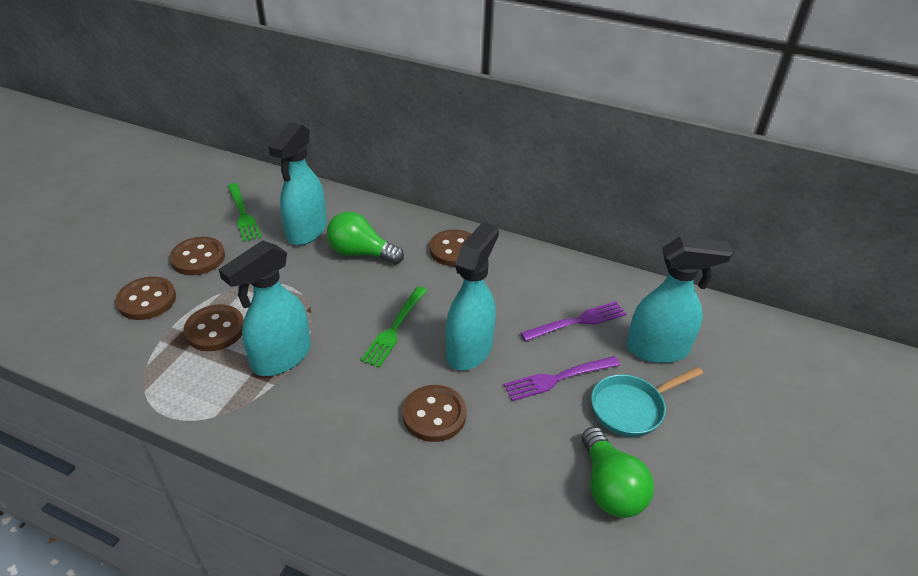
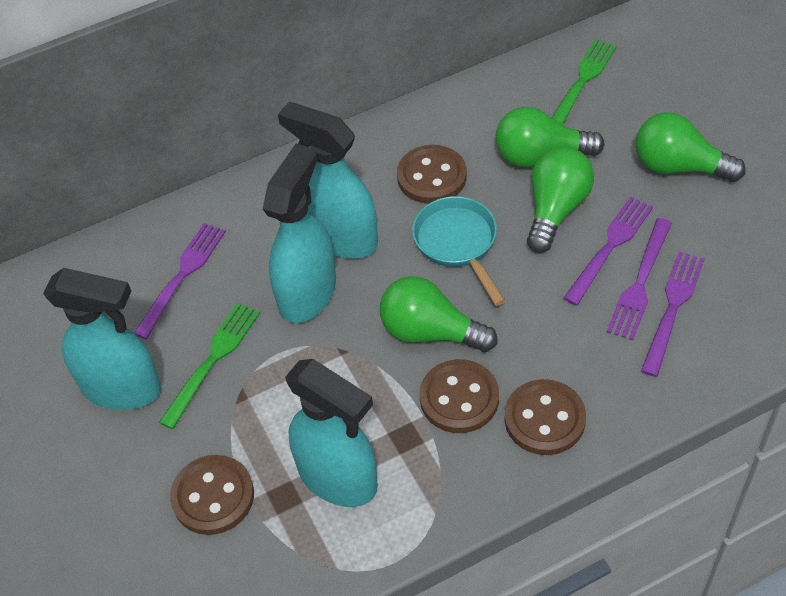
brown button: 5 -> 4
green light bulb: 2 -> 4
purple fork: 2 -> 4

